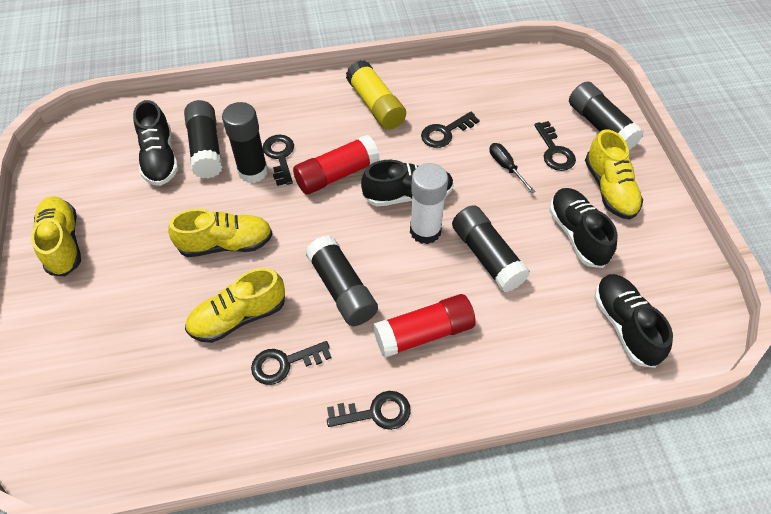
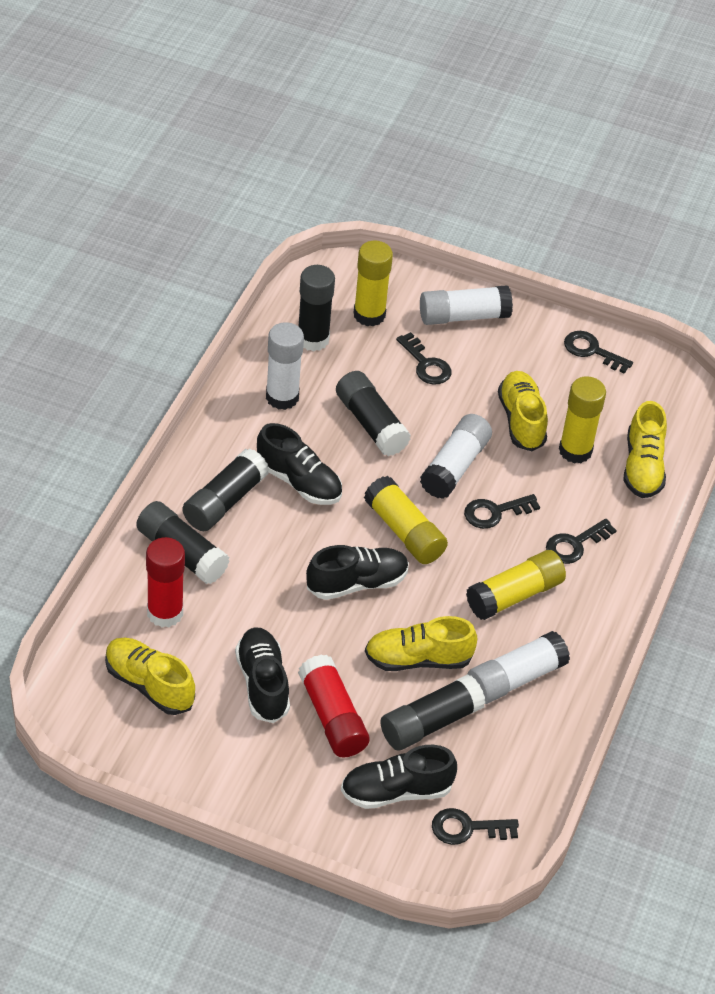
black screwdriver: 1 -> 0
white glue stick: 1 -> 4
yellow glue stick: 1 -> 4

